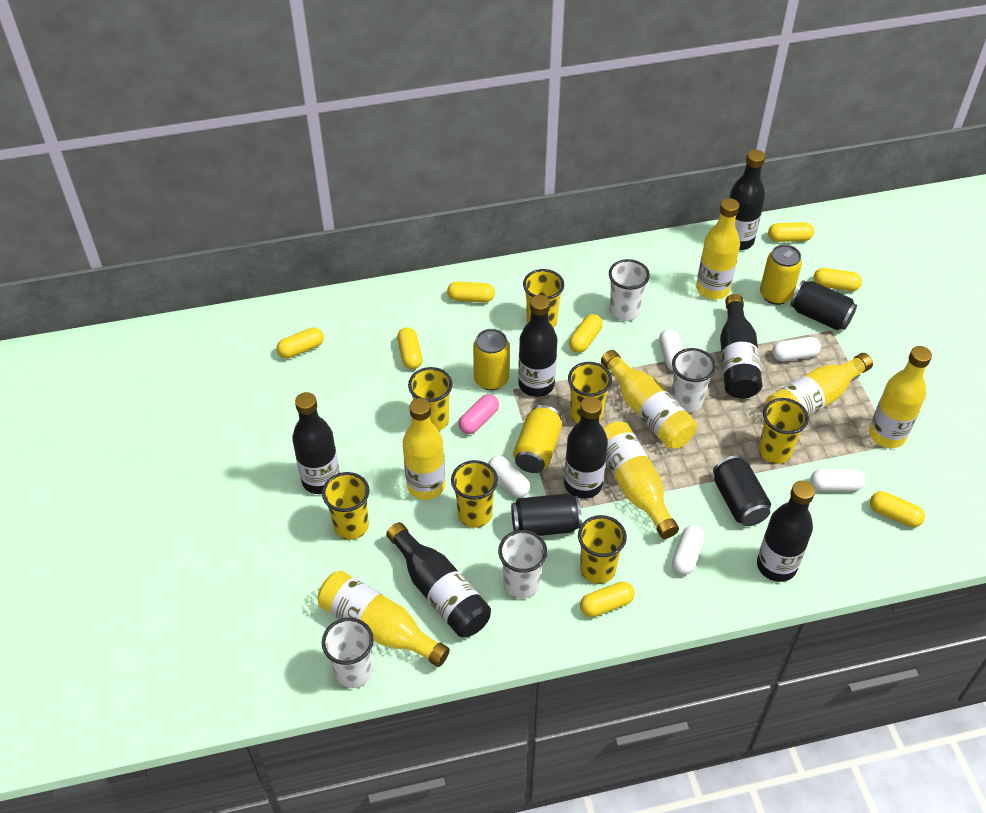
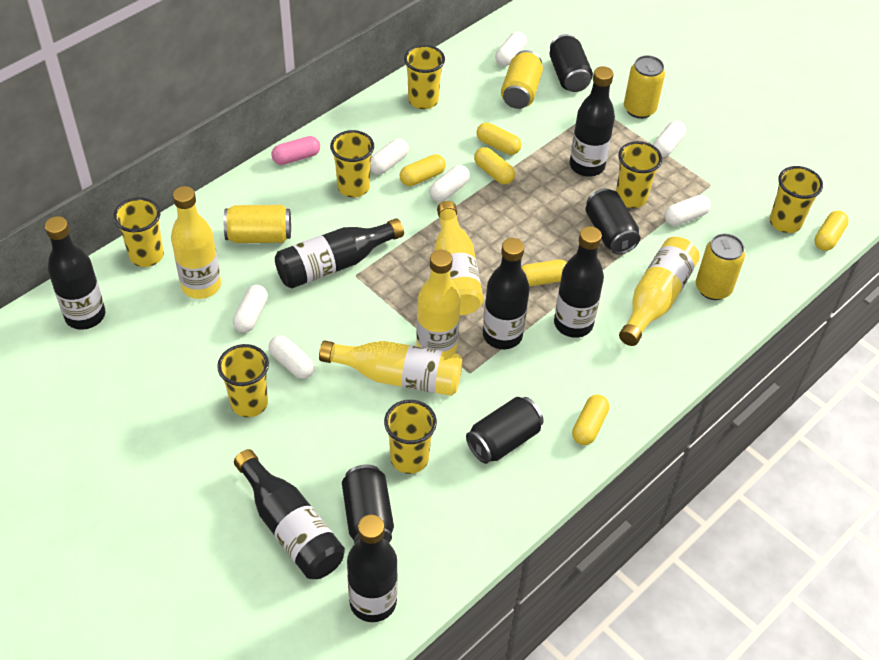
black can: 3 -> 4
white capsule: 5 -> 7
white cup: 4 -> 0
yellow bottle: 7 -> 5
yellow can: 3 -> 4
yellow capsule: 8 -> 6

